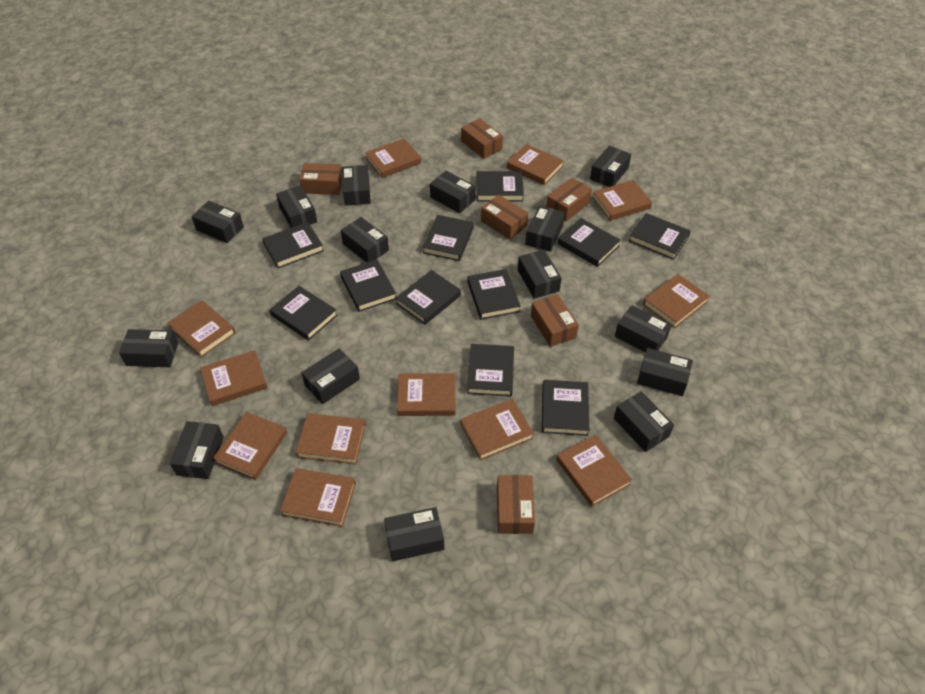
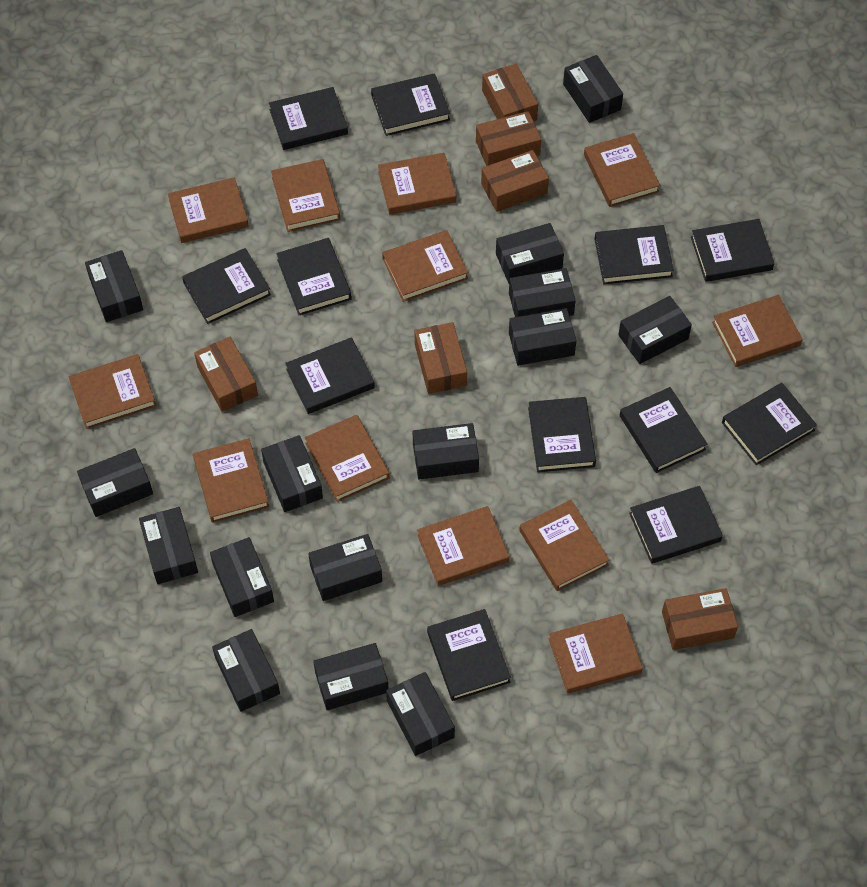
black book: 11 -> 12

